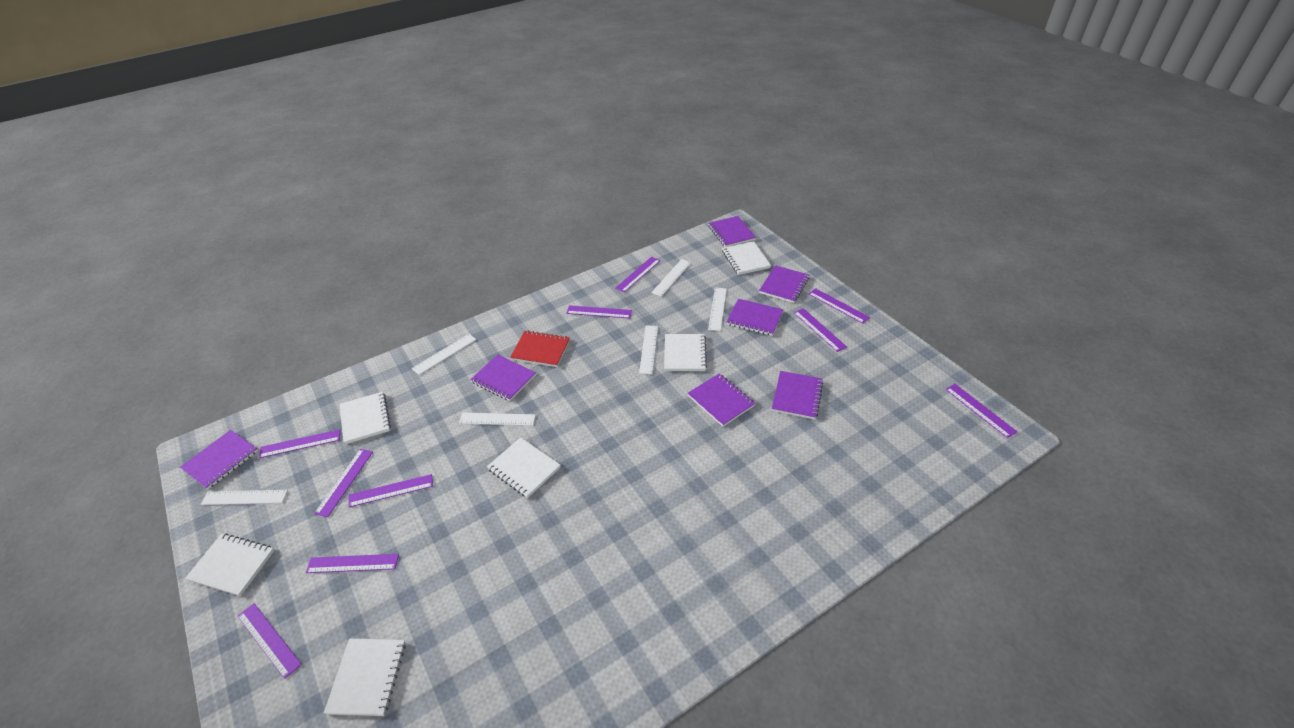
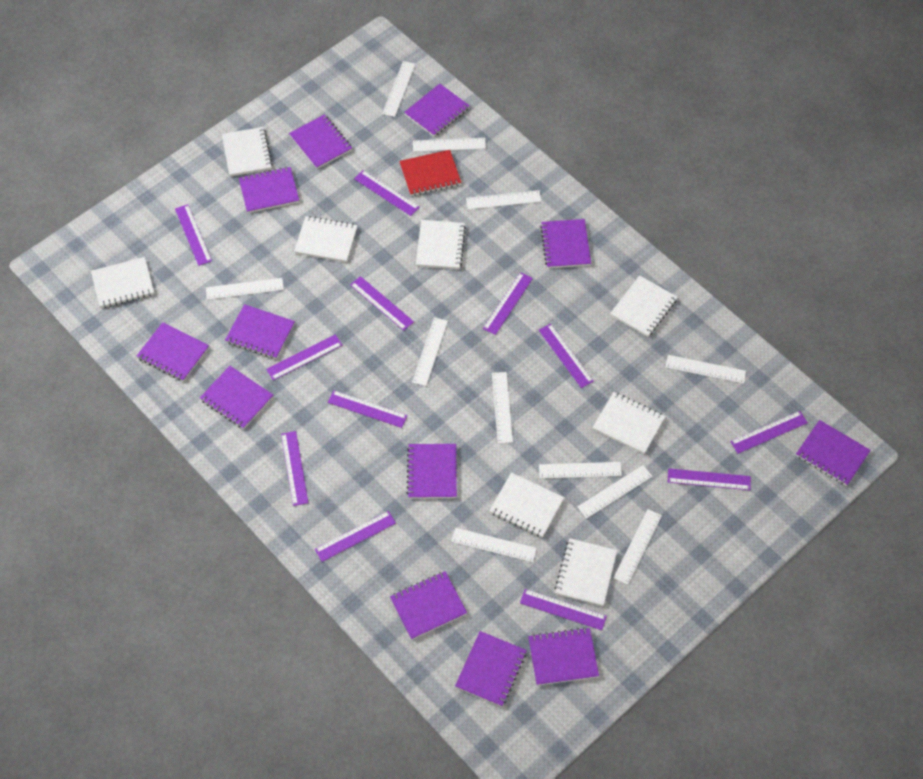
purple notebook: 7 -> 12
purple ruler: 10 -> 12
white notebook: 6 -> 8
white ruler: 6 -> 11

